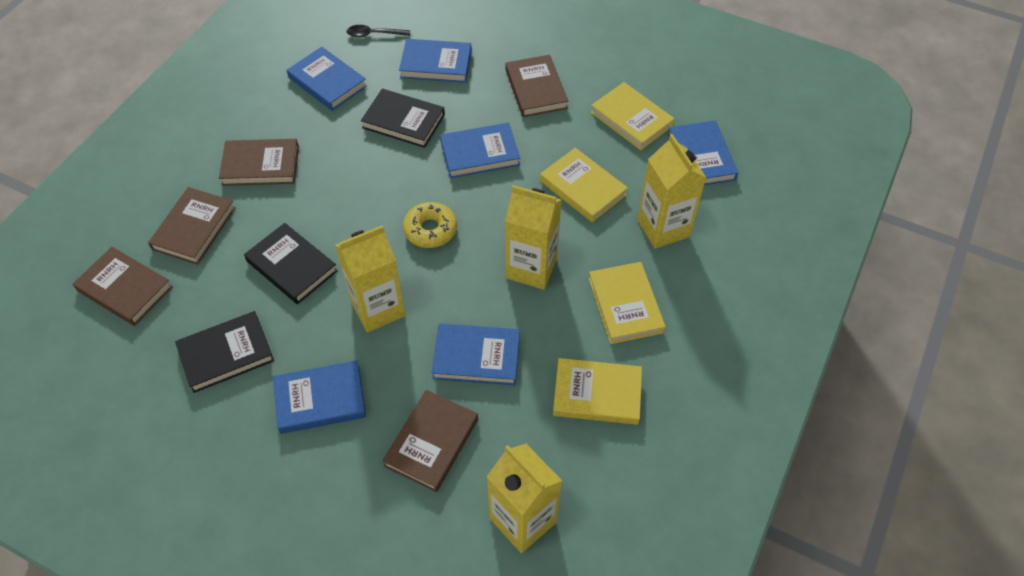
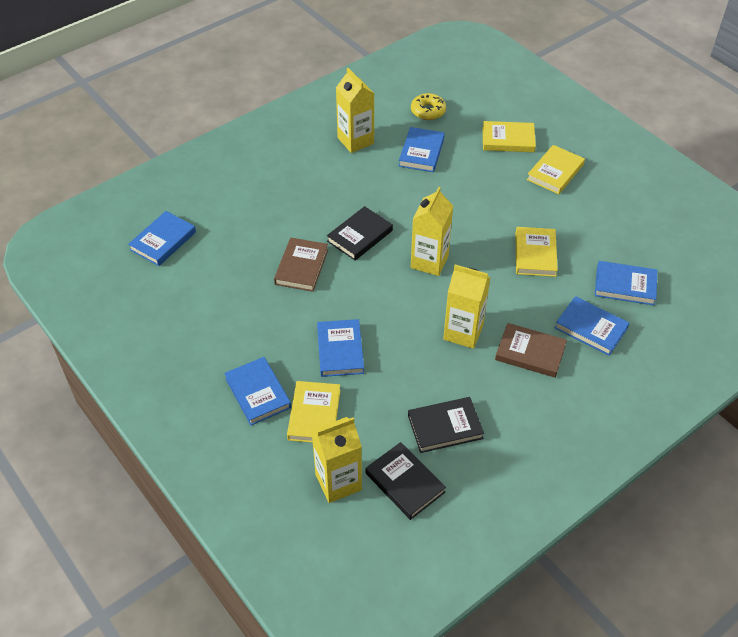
black spoon: 1 -> 0
brown book: 5 -> 2

